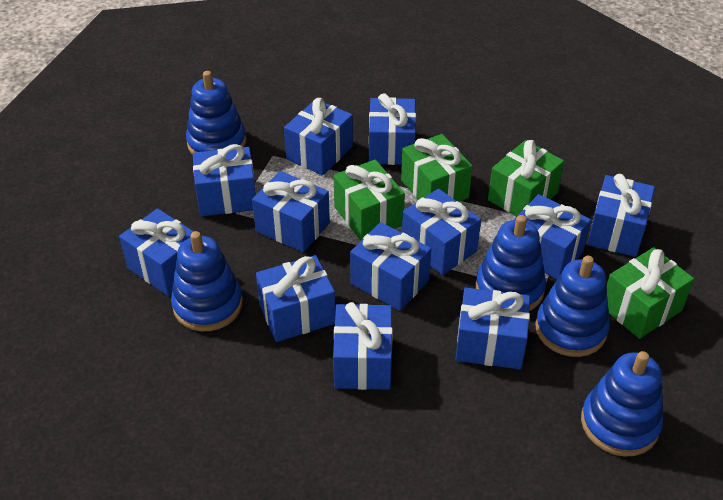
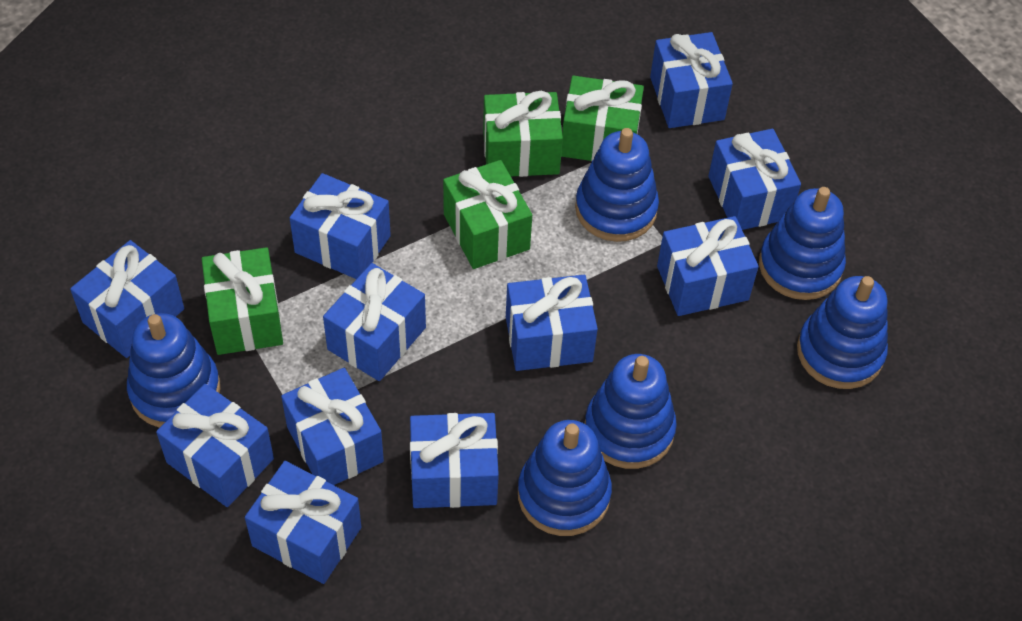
blue gift: 12 -> 11
blue stacking toy: 5 -> 6

